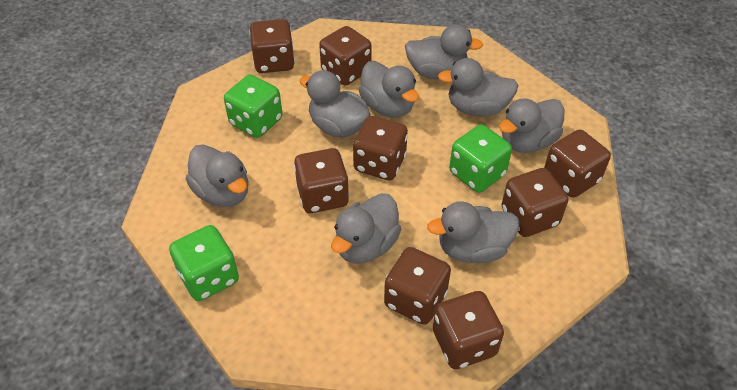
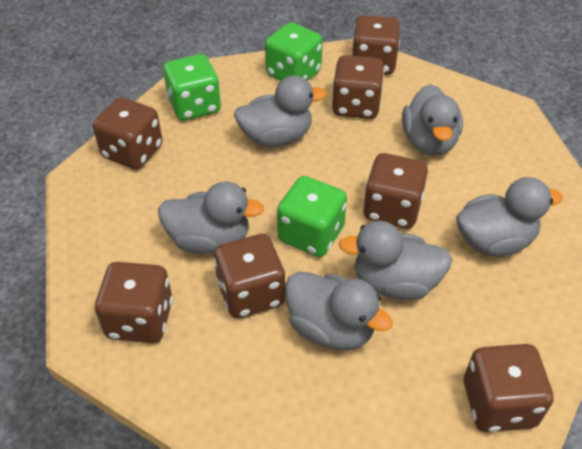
brown dice: 8 -> 7
grey duck: 8 -> 6

